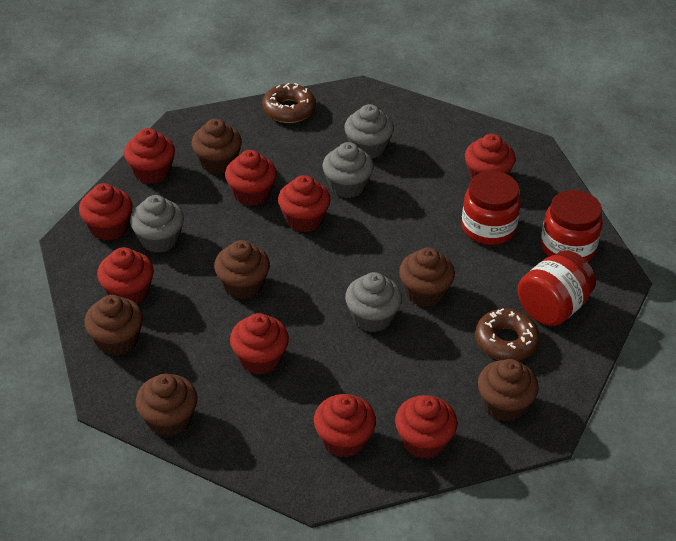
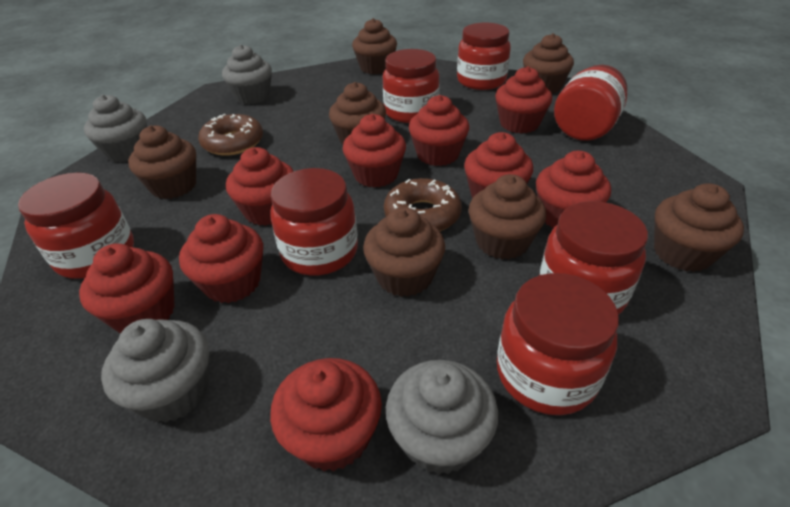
brown cupcake: 6 -> 7
red jar: 3 -> 7

